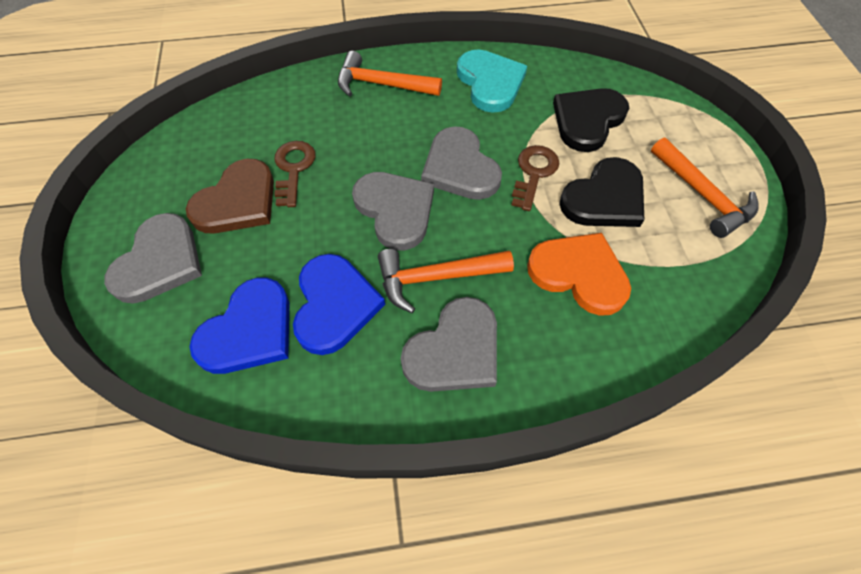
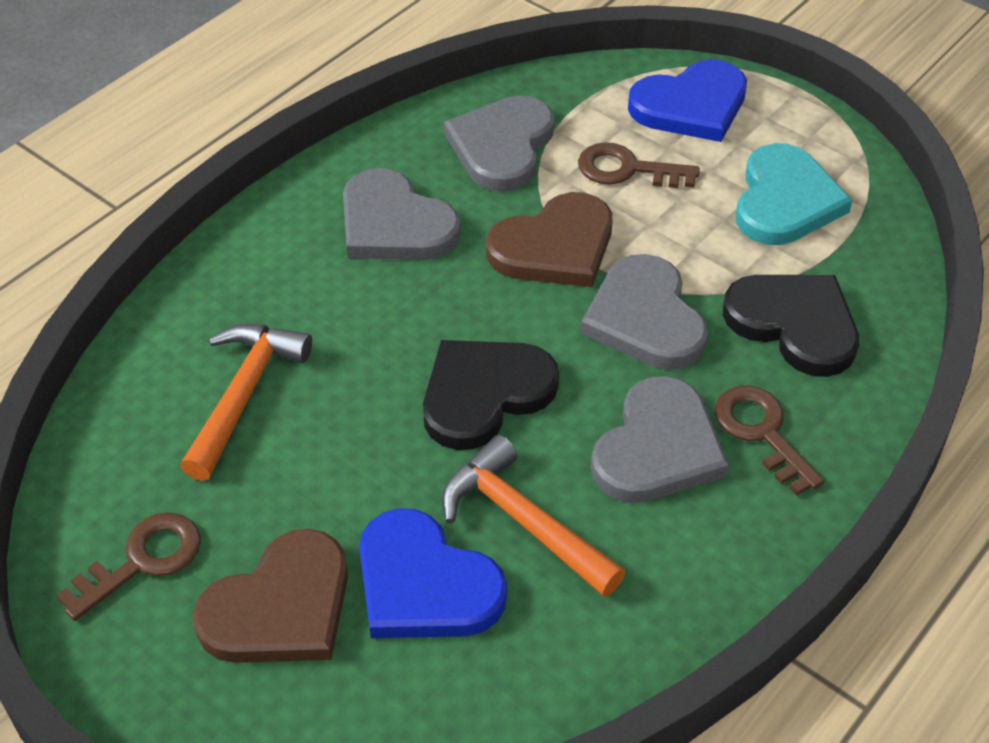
brown heart: 1 -> 2
brown key: 2 -> 3
orange hammer: 3 -> 2
orange heart: 1 -> 0

